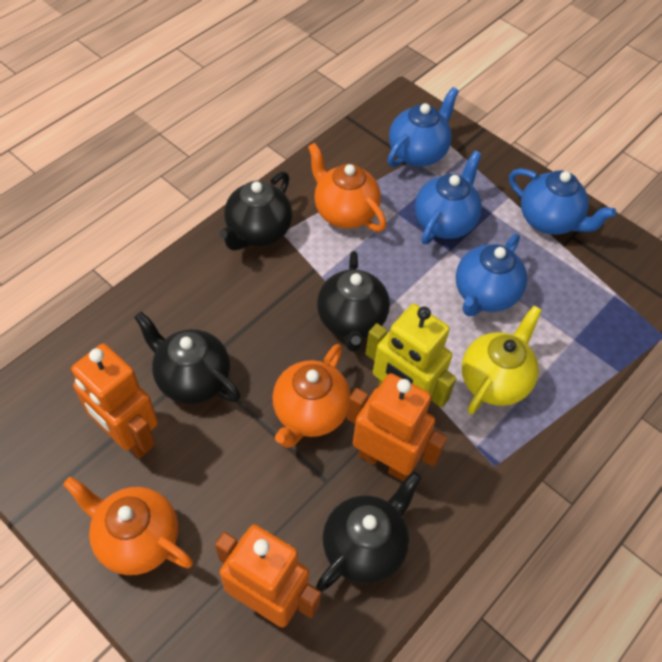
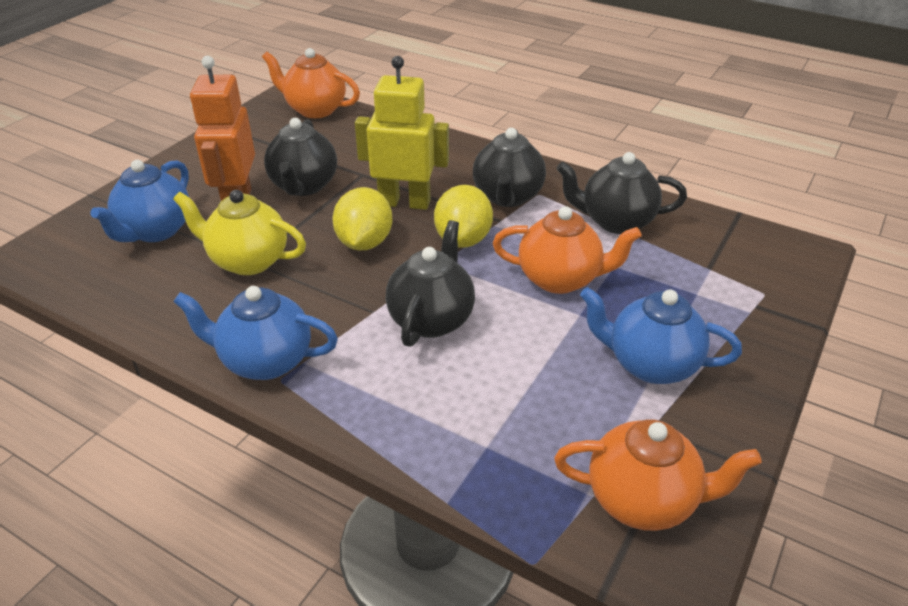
blue teapot: 4 -> 3
orange robot: 3 -> 1
yellow lemon: 0 -> 2

